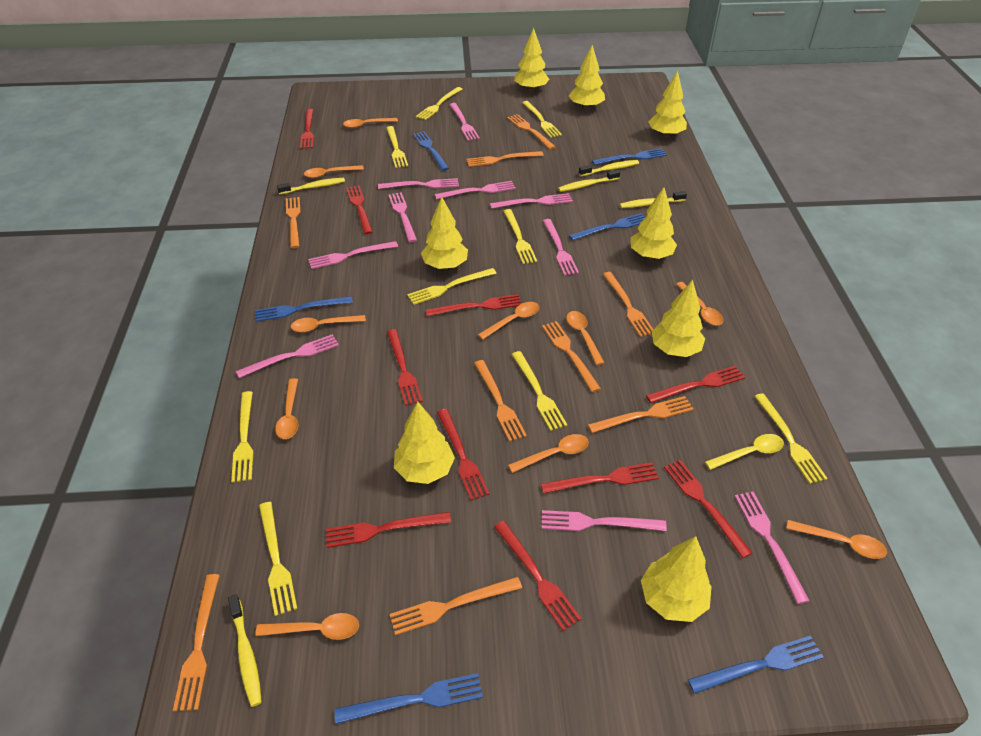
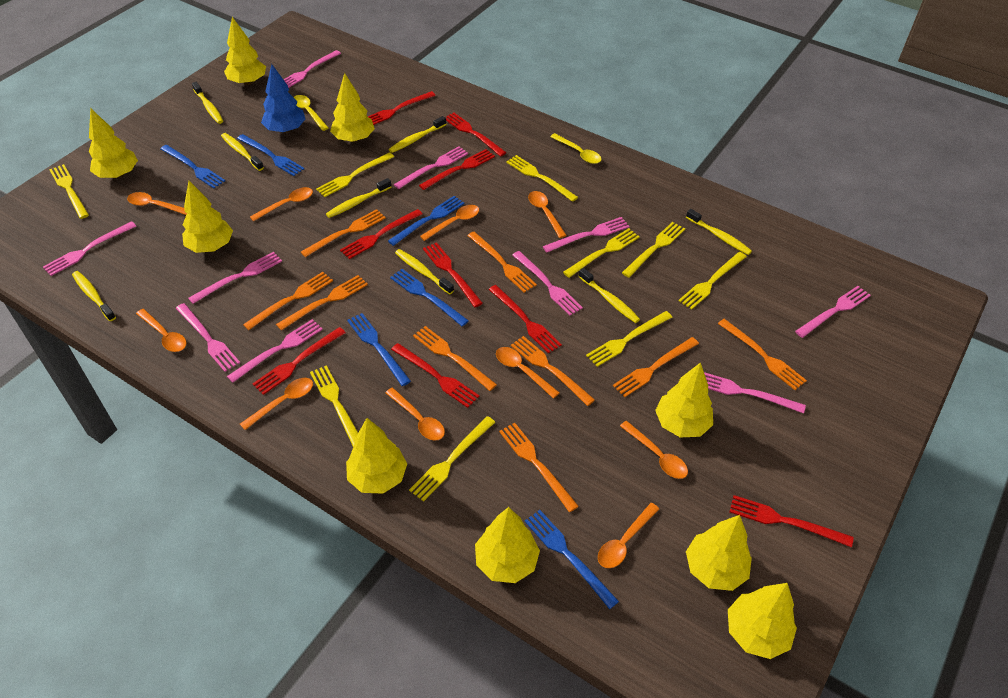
blue tree: 0 -> 1
red fork: 10 -> 9
yellow spoon: 1 -> 2
yellow toothbrush: 5 -> 8
yellow tree: 8 -> 9

